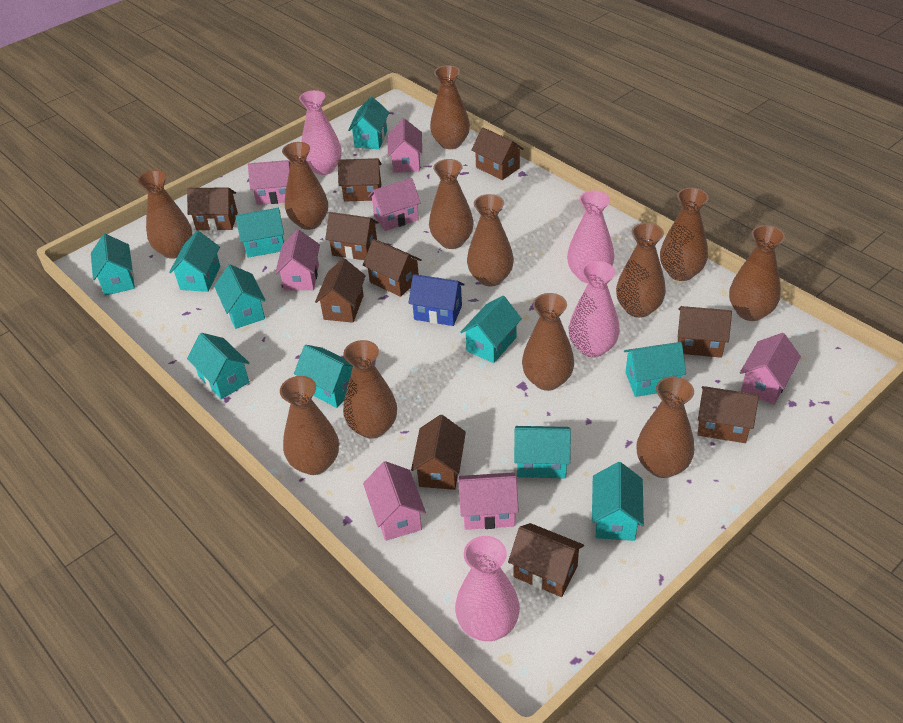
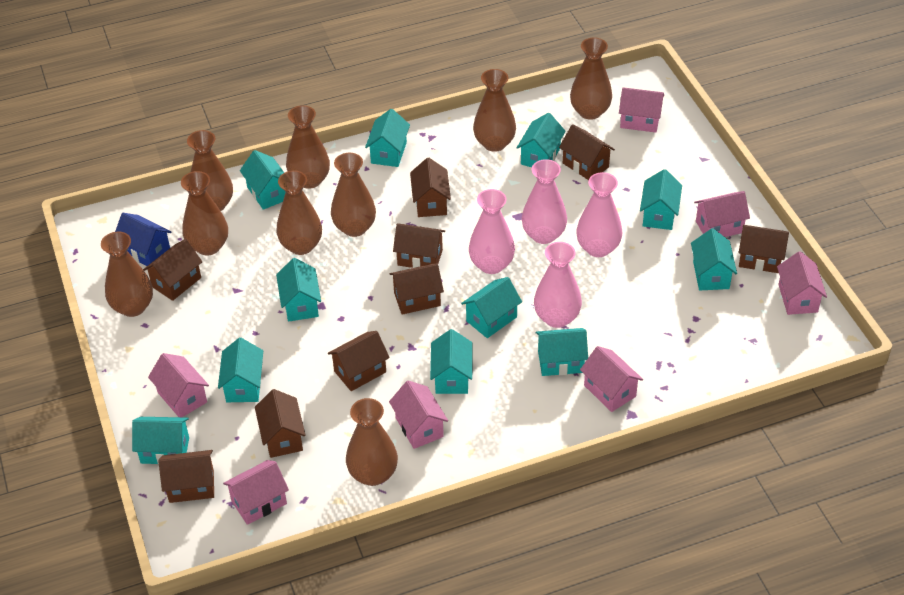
brown house: 10 -> 9
brown vase: 12 -> 9

